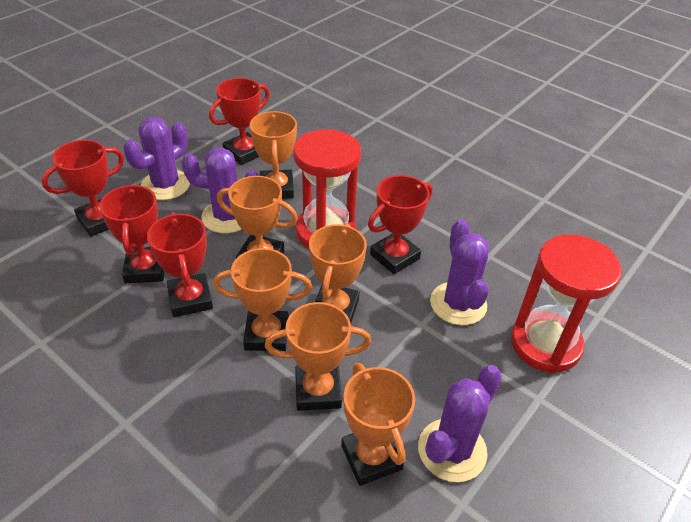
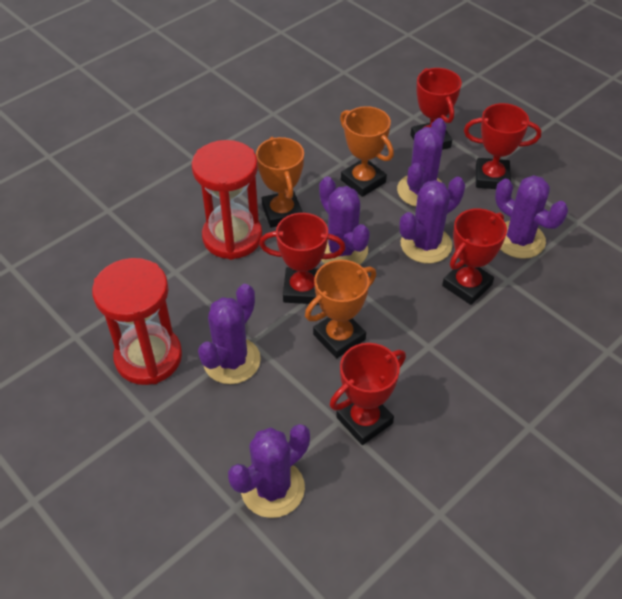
orange trophy: 6 -> 3
purple cactus: 4 -> 6

